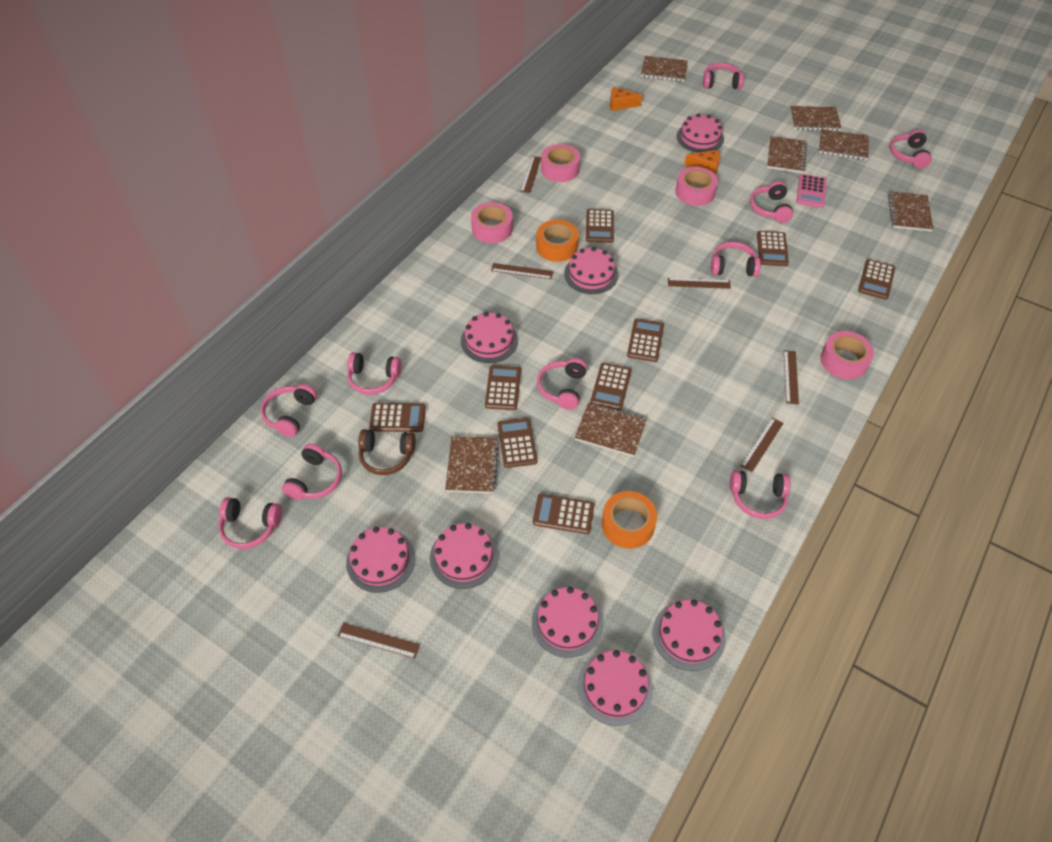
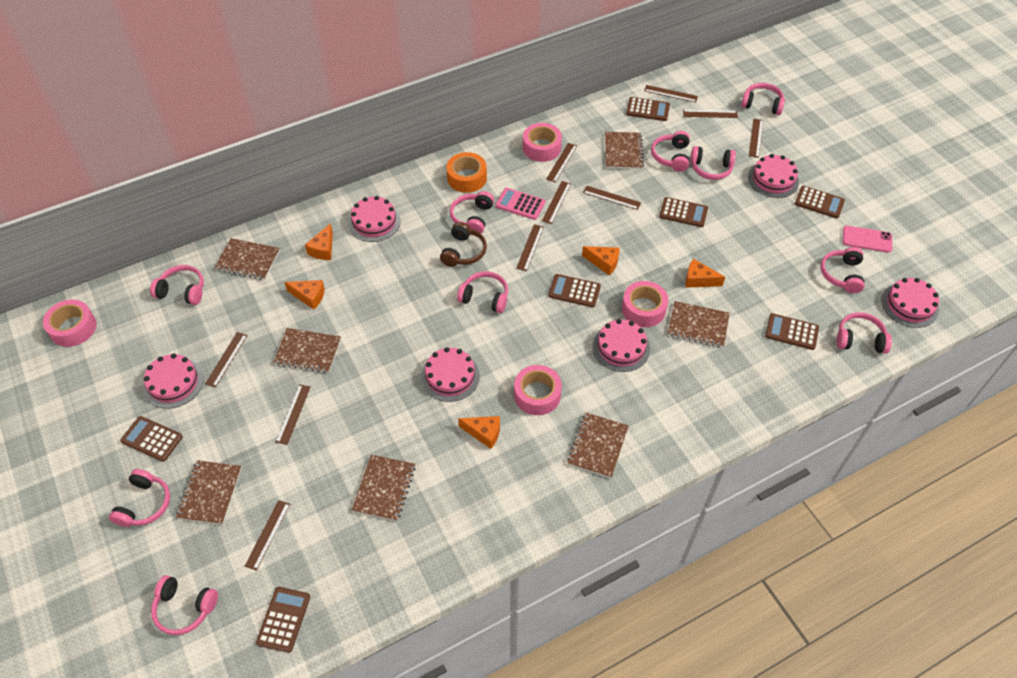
brown calculator: 9 -> 7
brown ruler: 6 -> 10
orange cheese: 2 -> 5
orange tape: 2 -> 1
pink cake: 8 -> 6
pink phone: 0 -> 1

